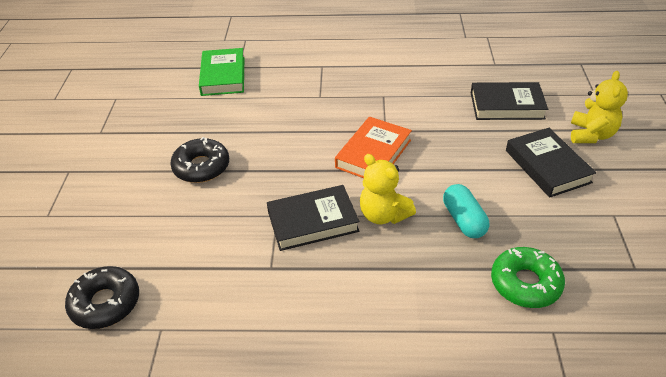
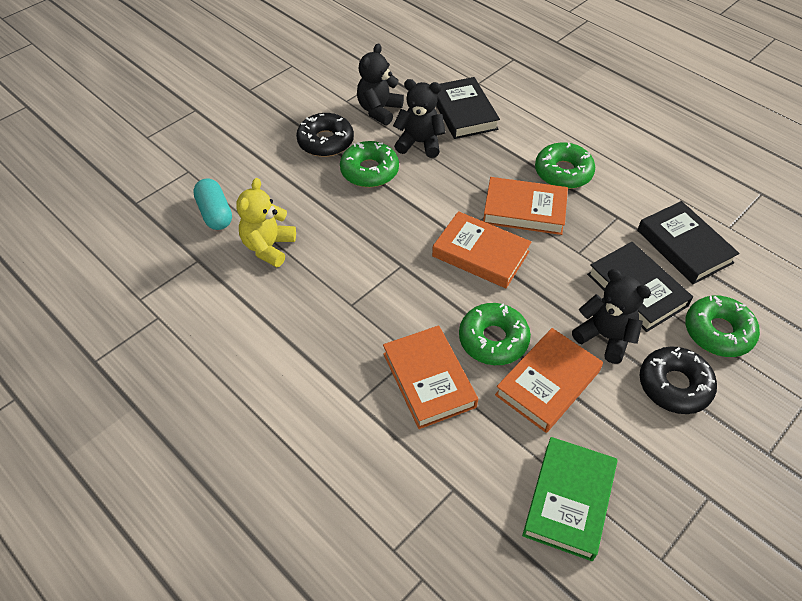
black teddy bear: 0 -> 3
green donut: 1 -> 4
orange book: 1 -> 4
yellow teddy bear: 2 -> 1

